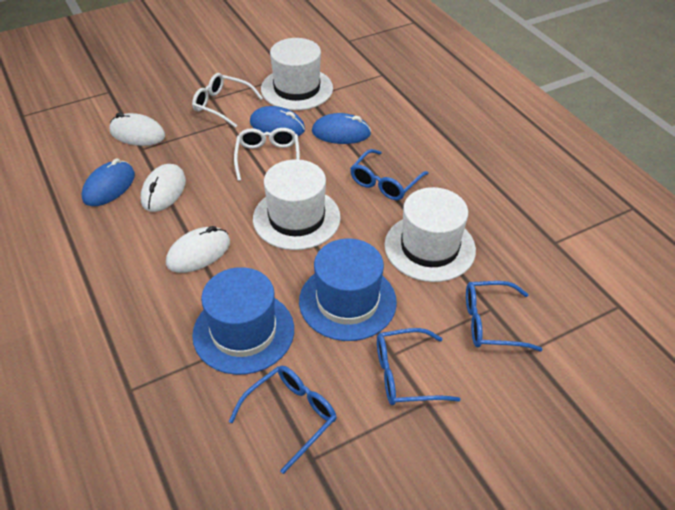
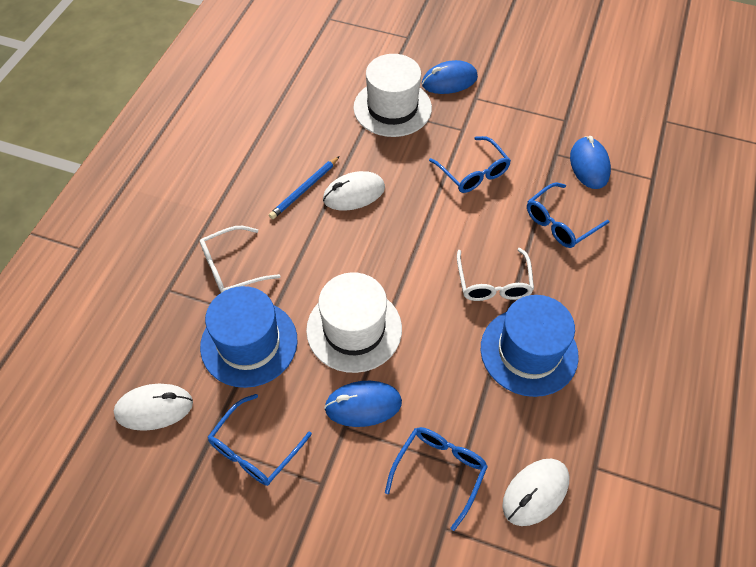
blue pencil: 0 -> 1
white hat: 3 -> 2

